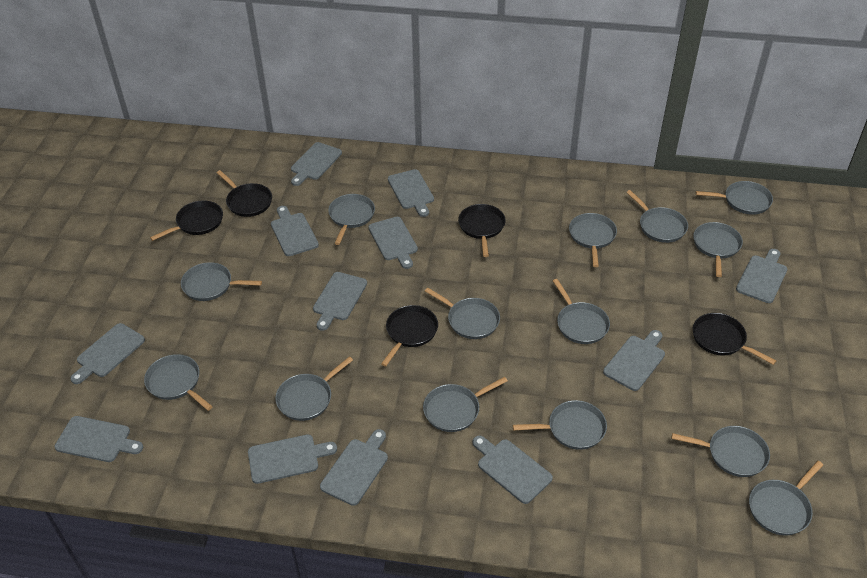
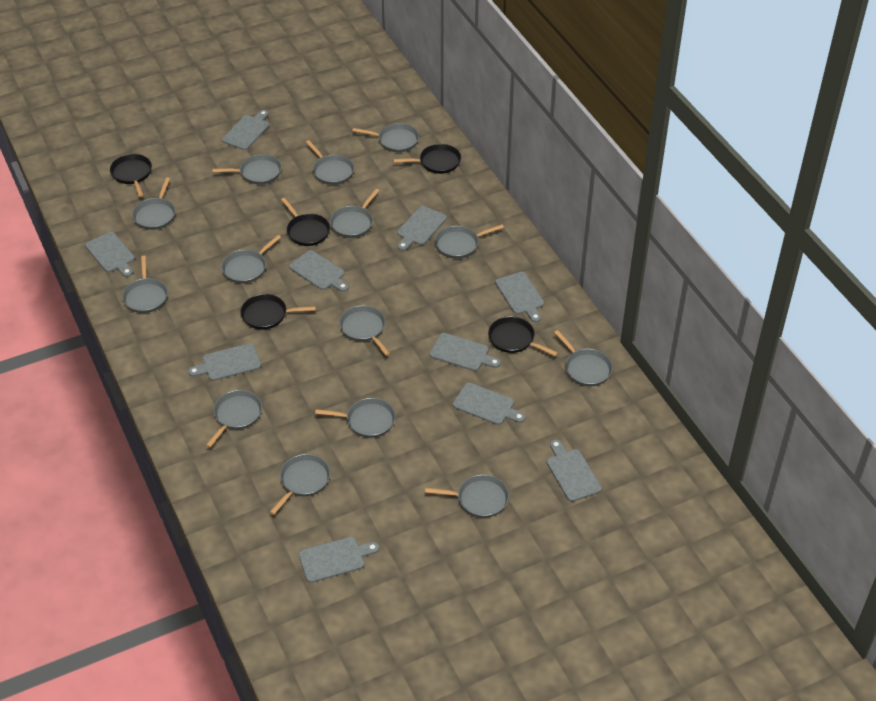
grey cutting board: 12 -> 10

